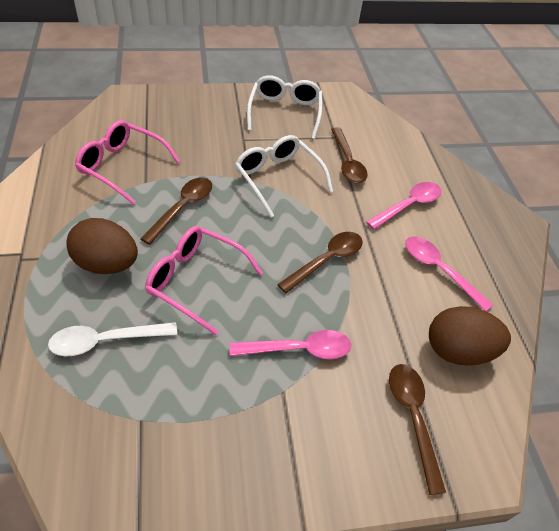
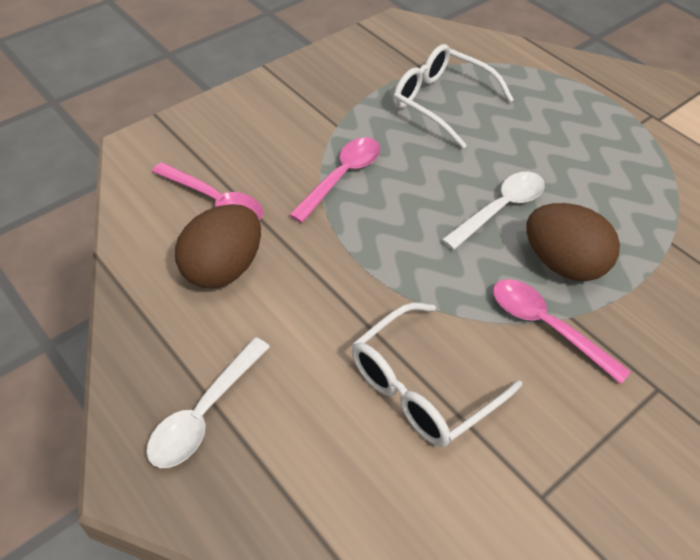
brown spoon: 4 -> 0
pink glasses: 2 -> 0
white spoon: 1 -> 2

